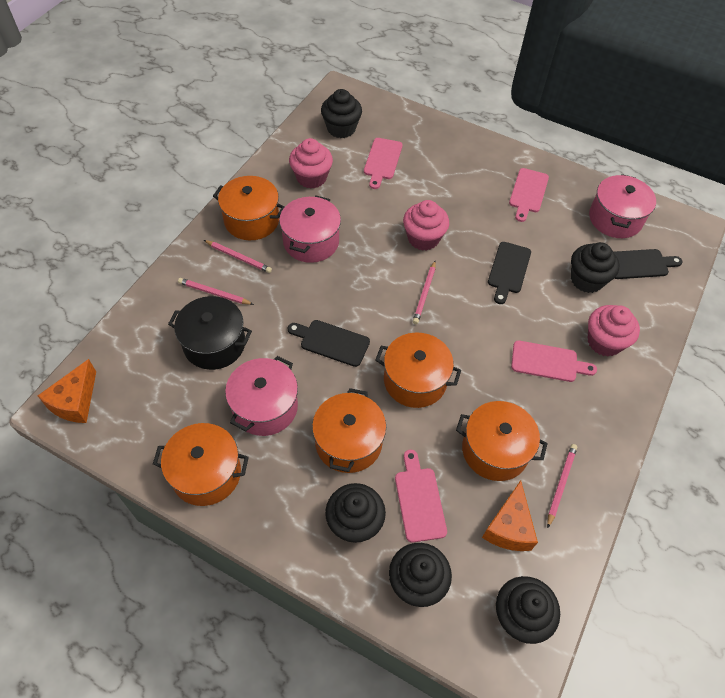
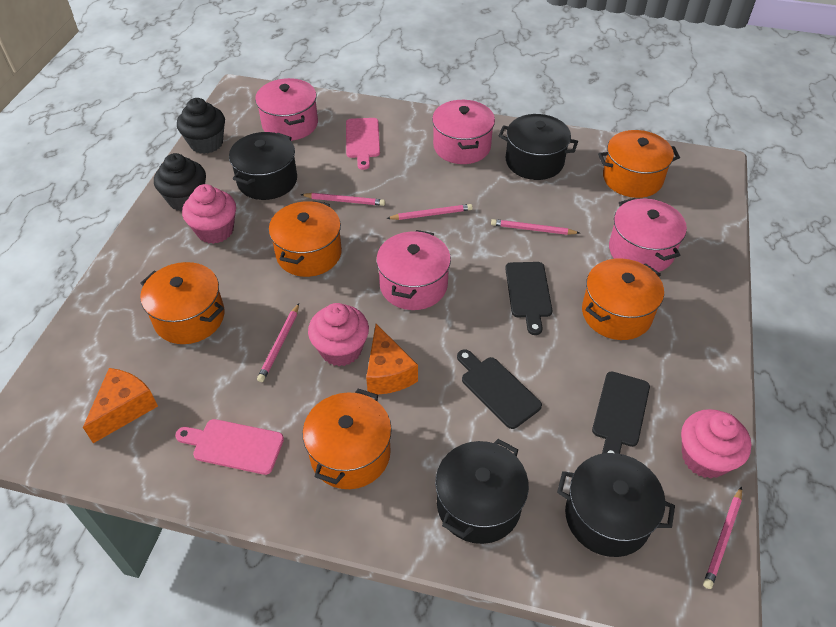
black cupcake: 5 -> 2
black pot: 1 -> 4
pink cutting board: 4 -> 2
pink pencil: 4 -> 5
pink pot: 3 -> 4

